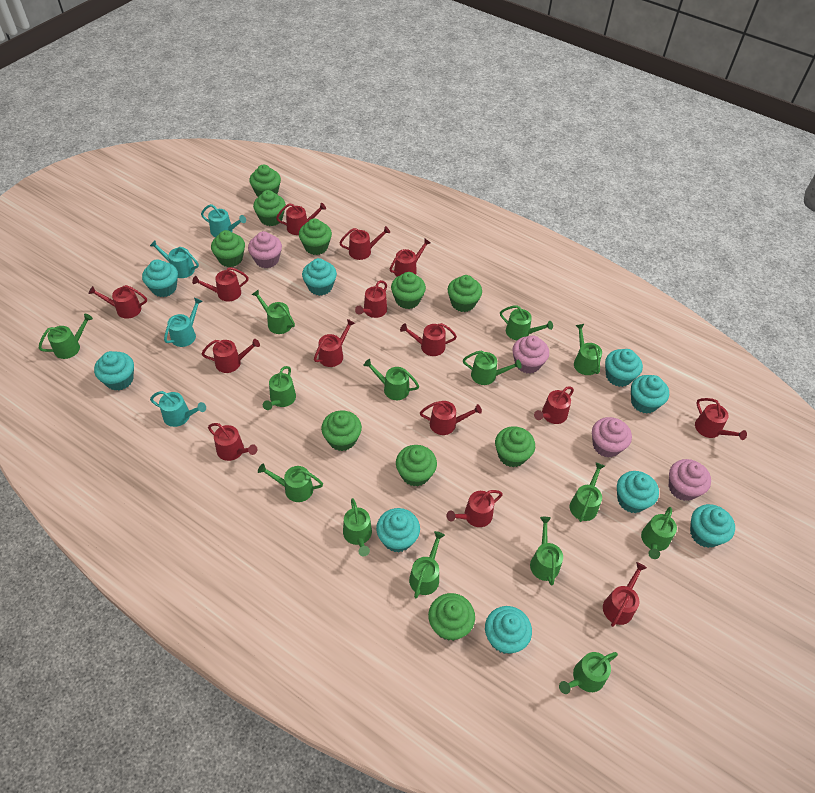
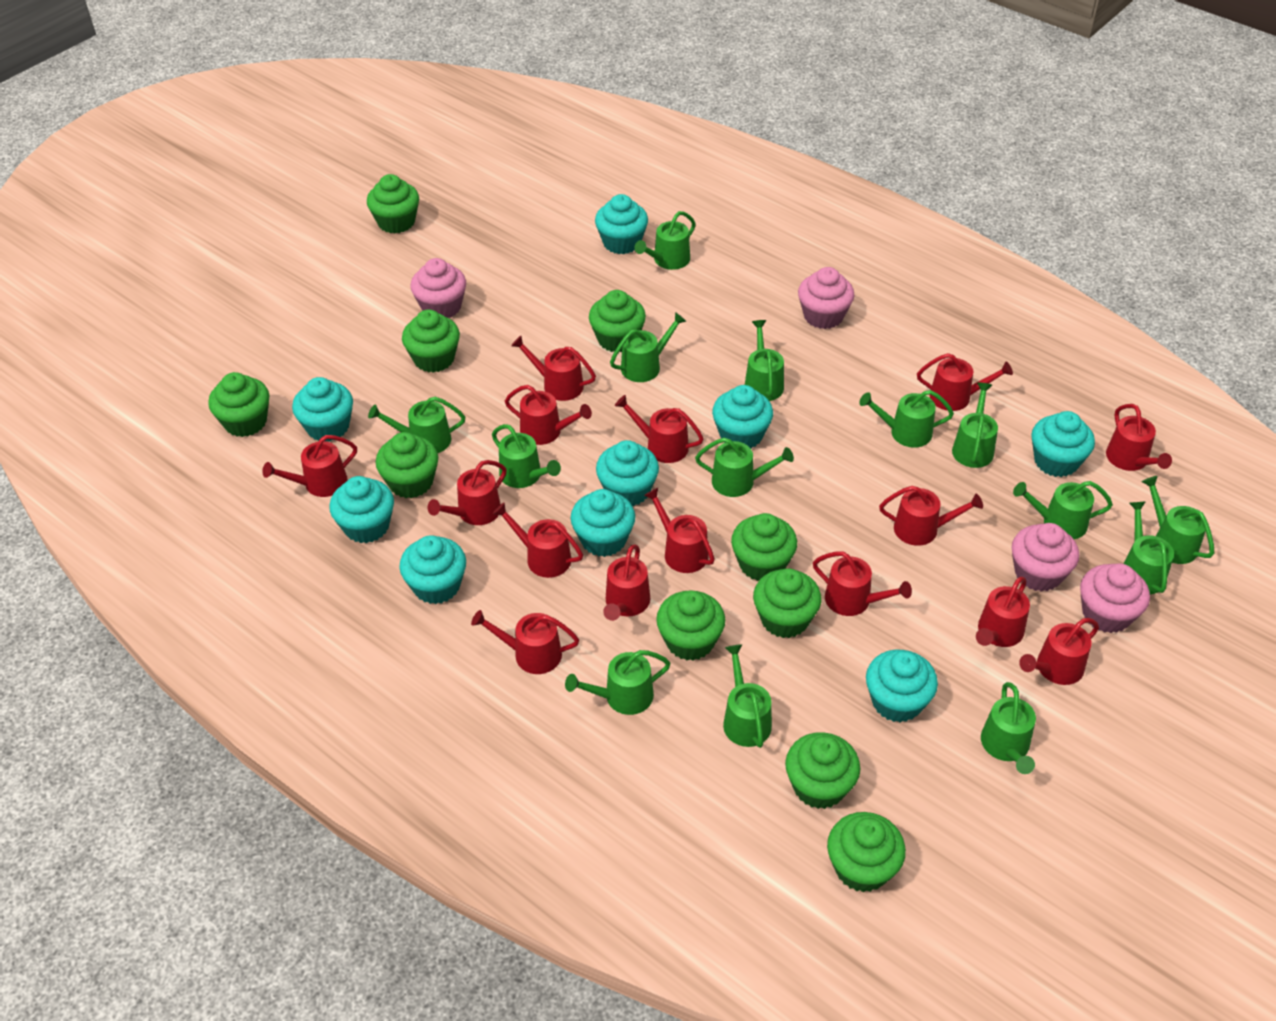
turquoise watering can: 4 -> 0

